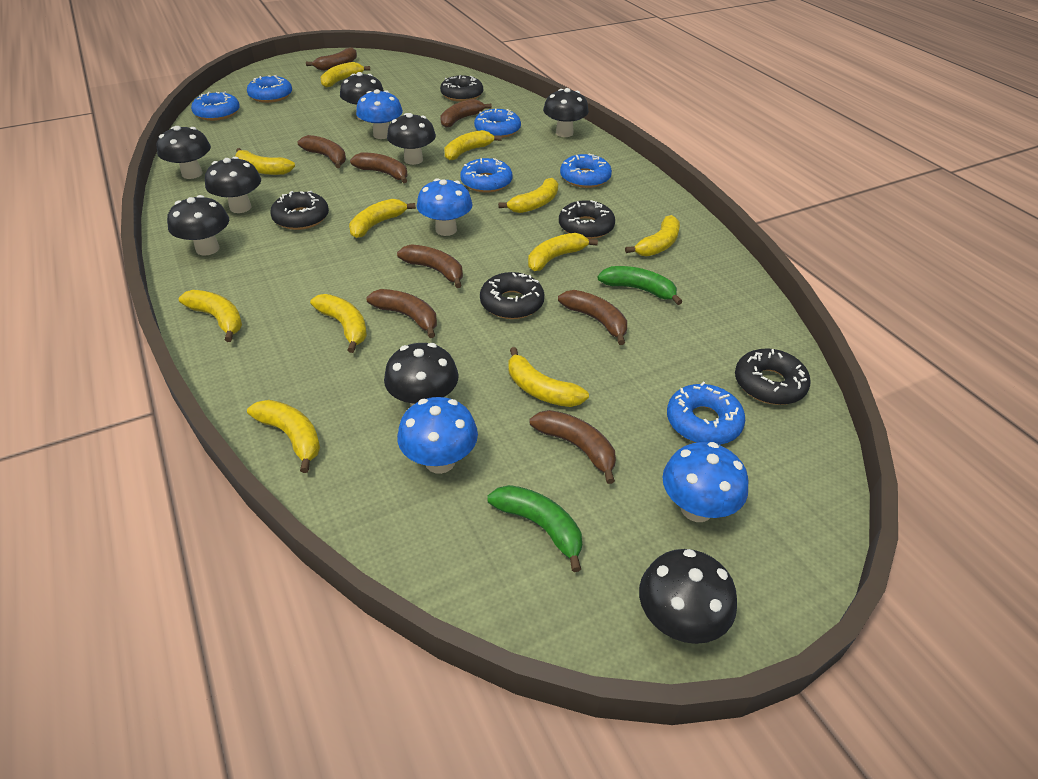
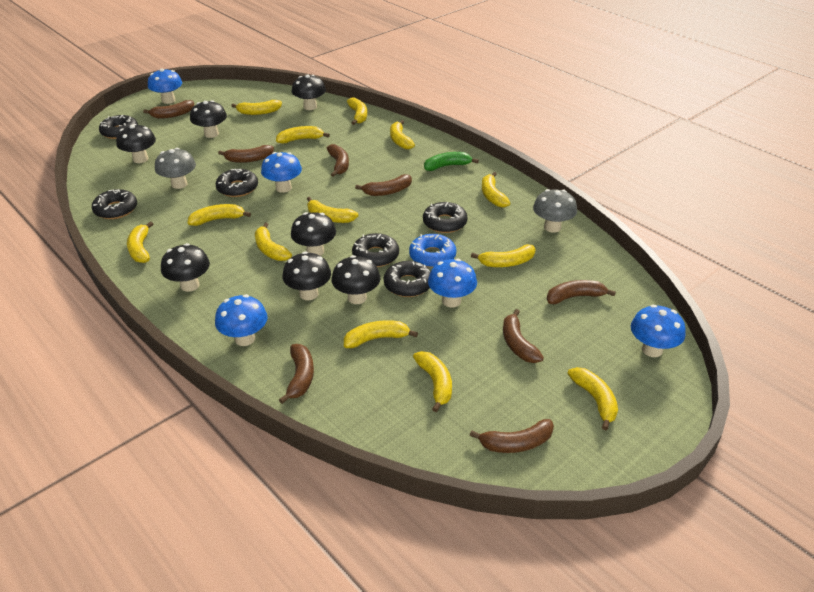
black donut: 5 -> 6
black mushroom: 8 -> 7
blue donut: 6 -> 1
blue mushroom: 4 -> 5
green banana: 2 -> 1
grey mushroom: 0 -> 2
yellow banana: 11 -> 13

